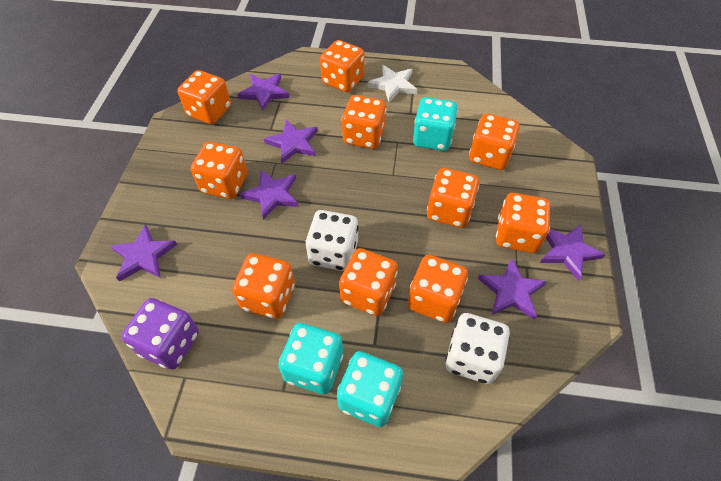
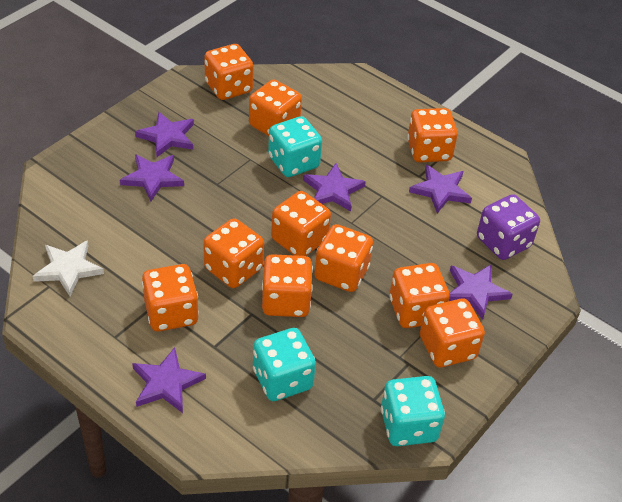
white dice: 2 -> 0

